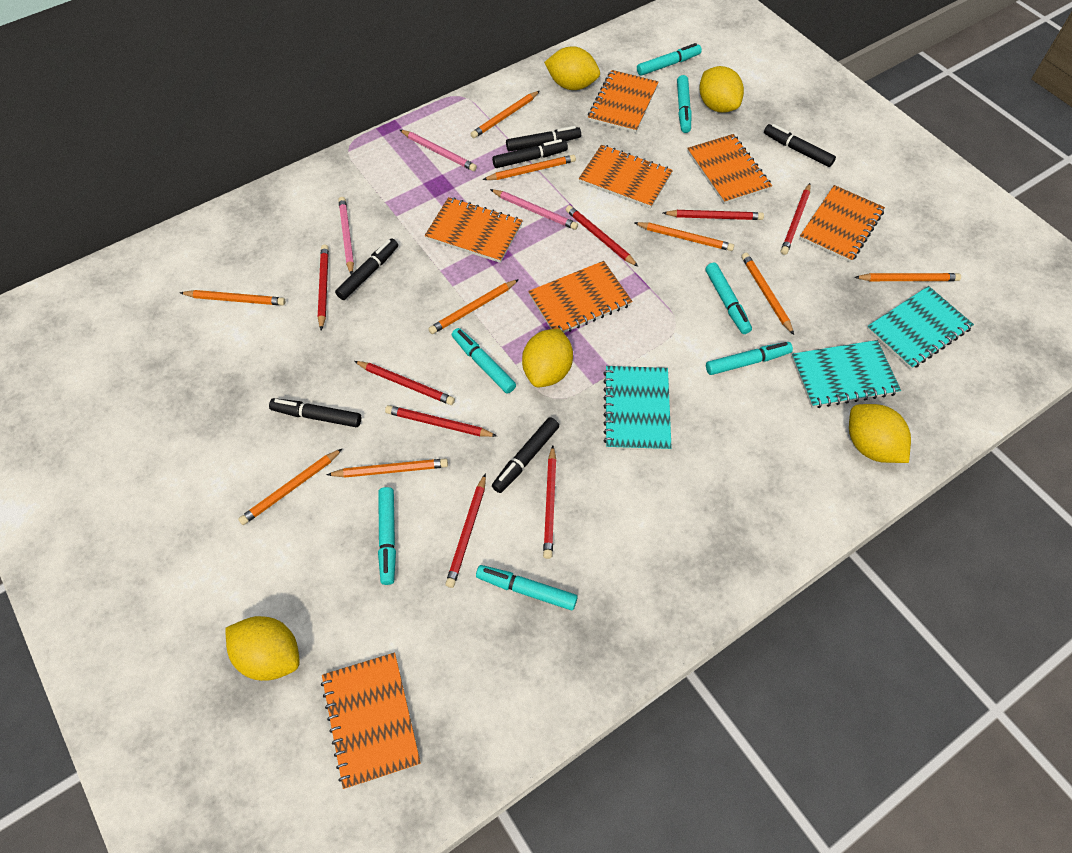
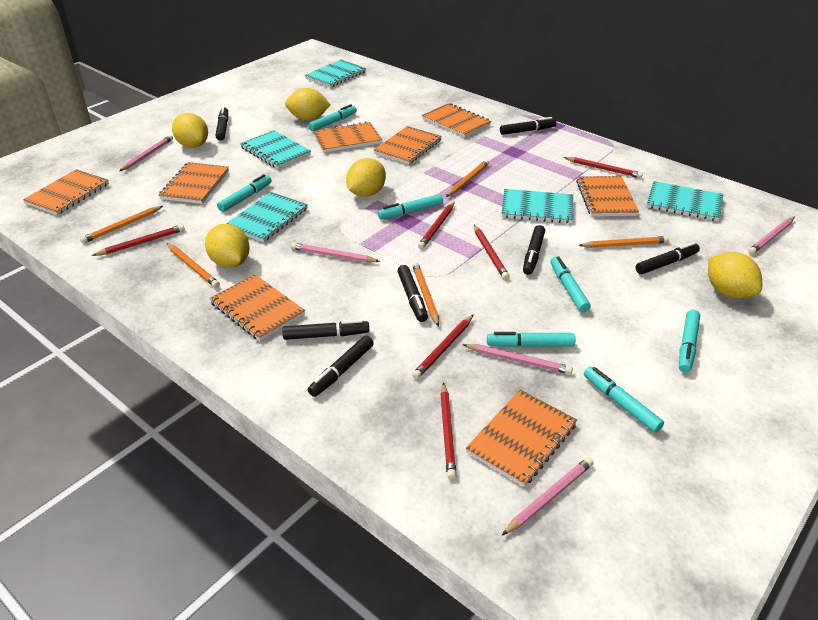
black marker: 6 -> 7
orange notebook: 7 -> 8
orange pencil: 9 -> 5
pink pencil: 3 -> 5
red pencil: 8 -> 6
turquoise notebook: 3 -> 5

